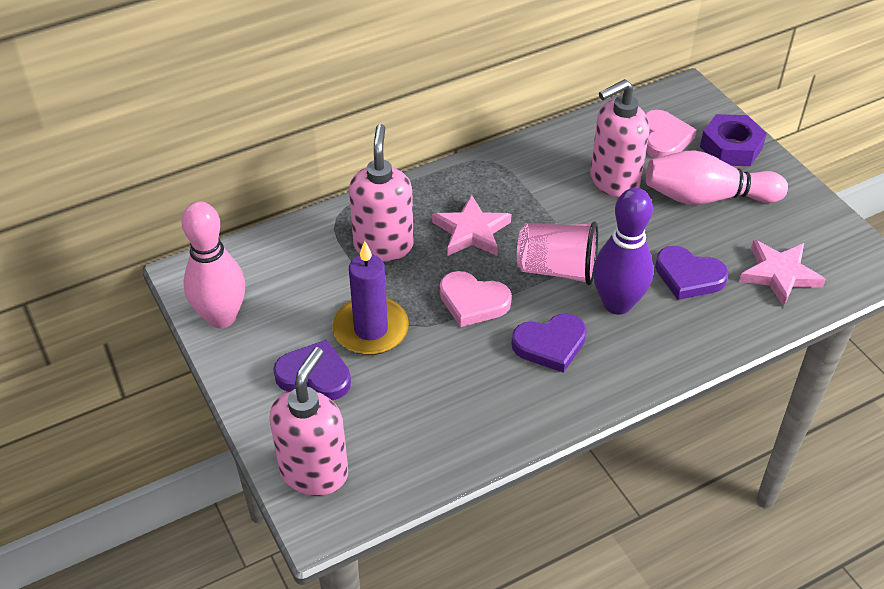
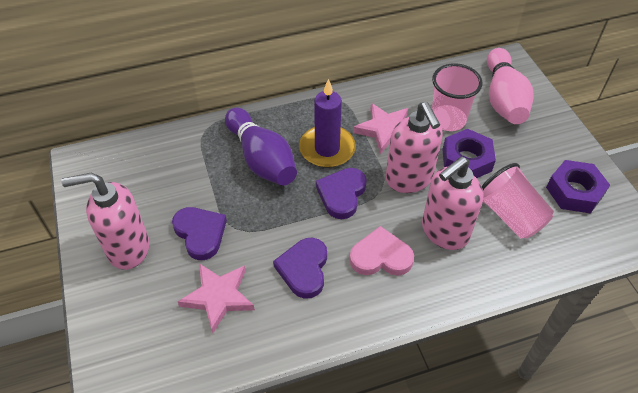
pink bowling pin: 2 -> 1
pink cup: 1 -> 2
pink heart: 2 -> 1
purple nut: 1 -> 2

